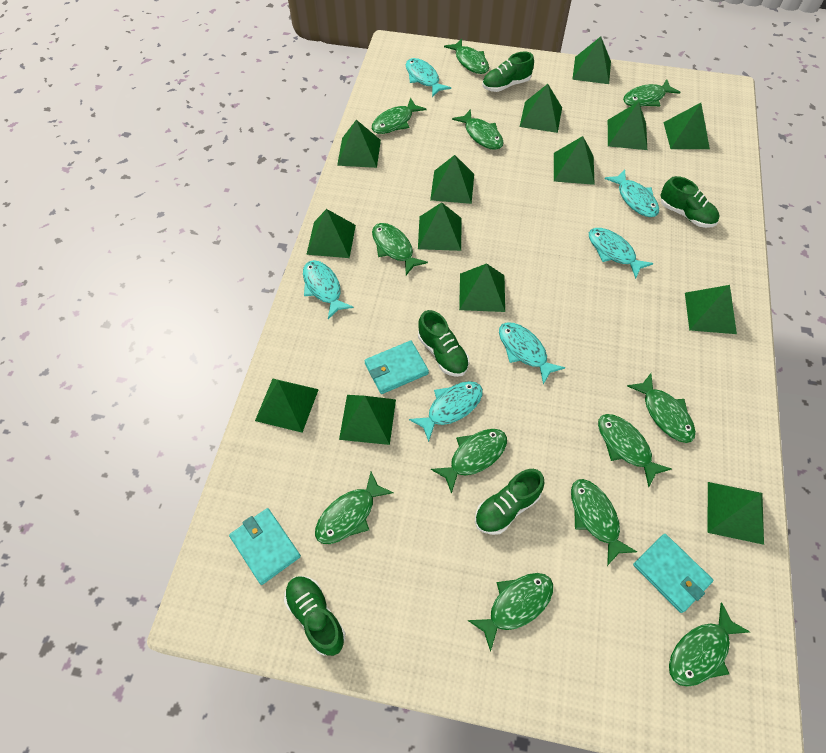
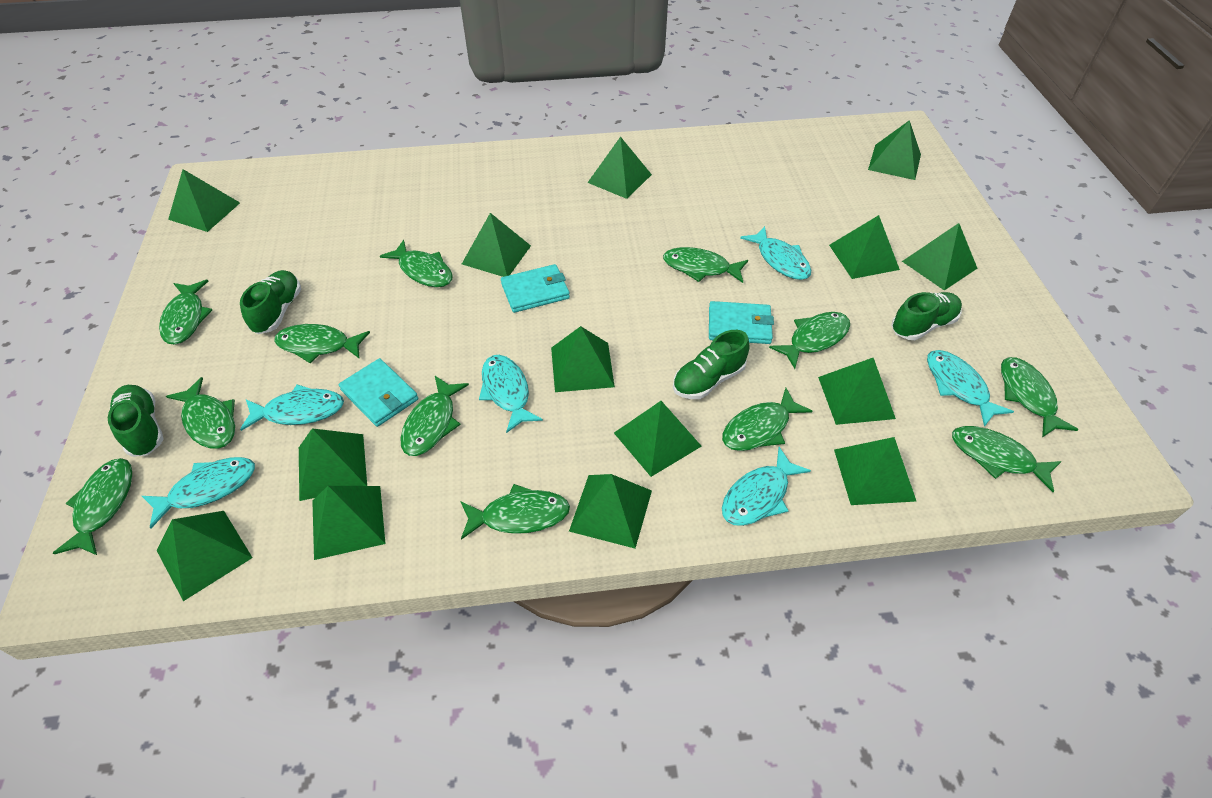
green shoe: 5 -> 4

